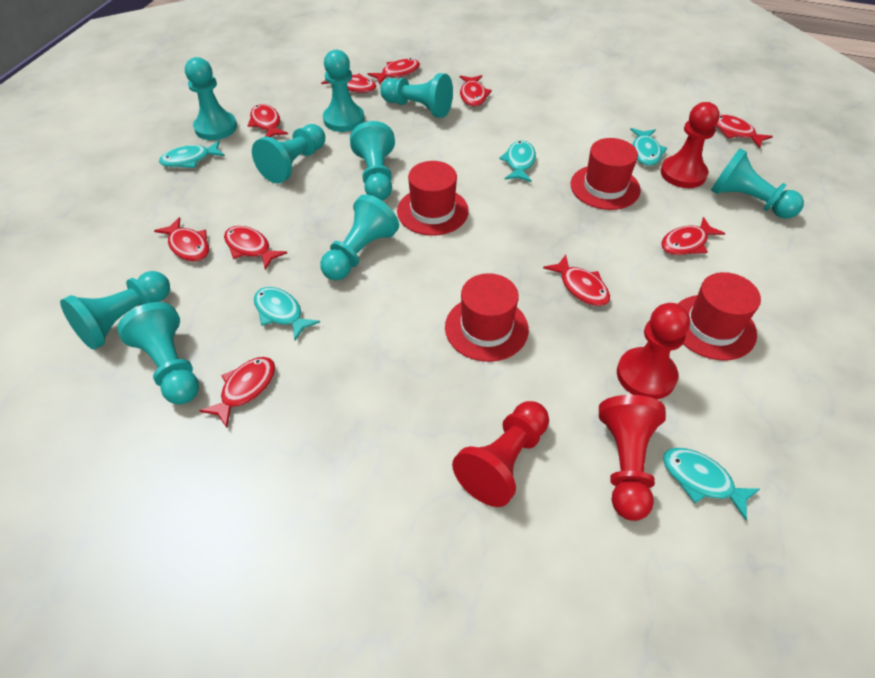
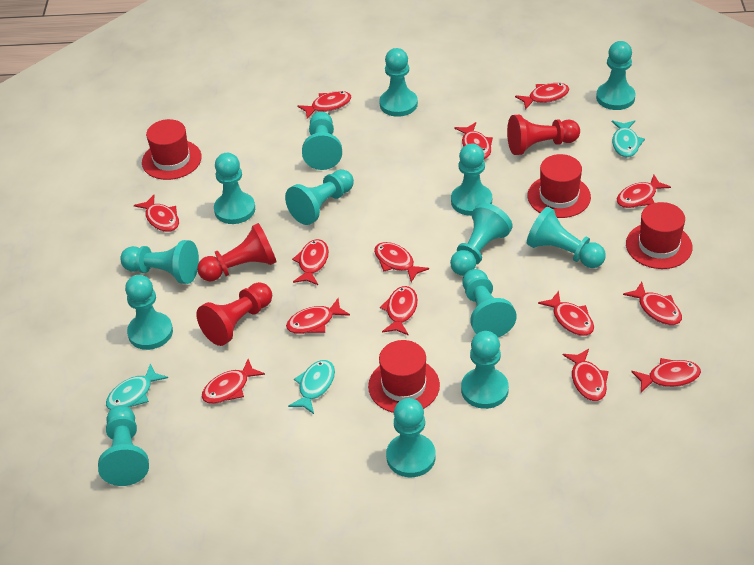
red fish: 10 -> 14
red pawn: 4 -> 3
turquoise fish: 5 -> 3
turquoise pawn: 9 -> 14

